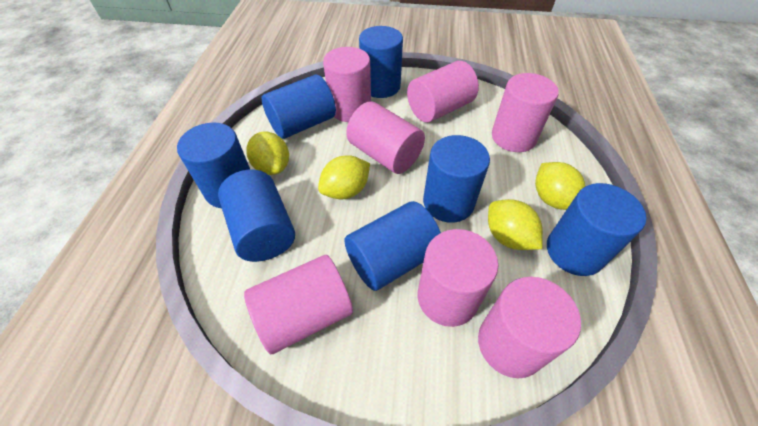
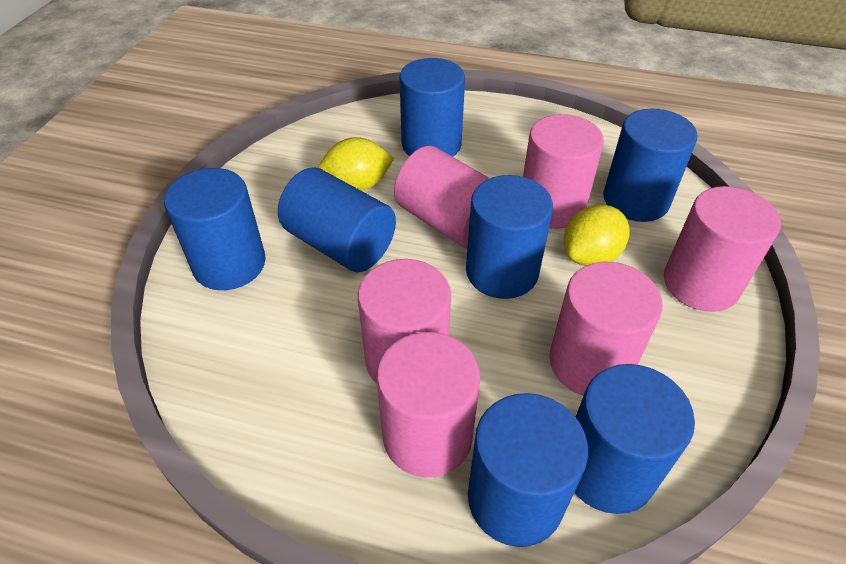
pink cylinder: 7 -> 6
yellow lemon: 4 -> 2

